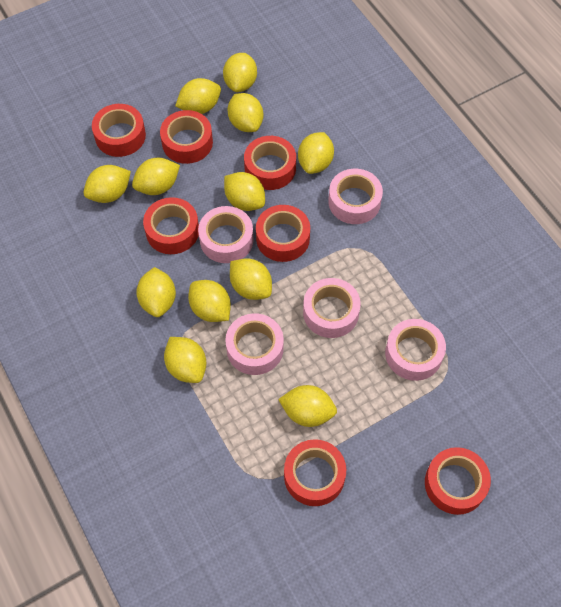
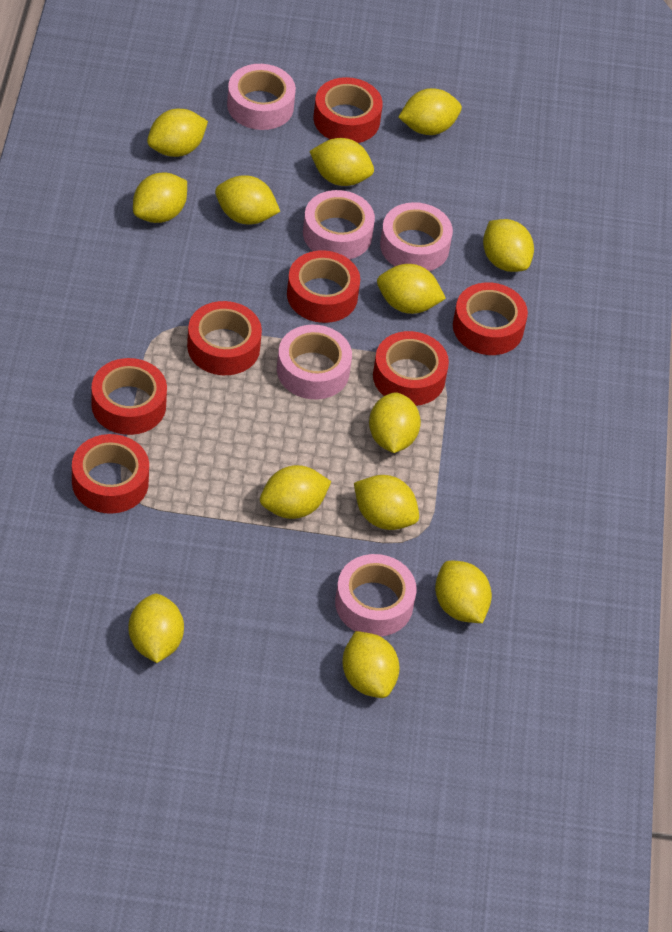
yellow lemon: 12 -> 13

